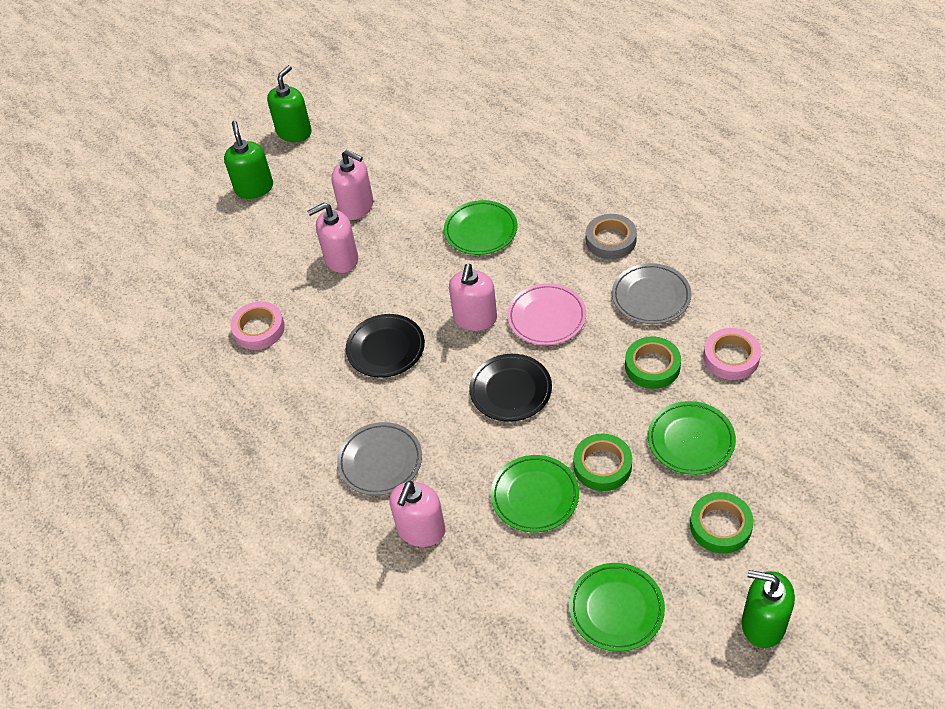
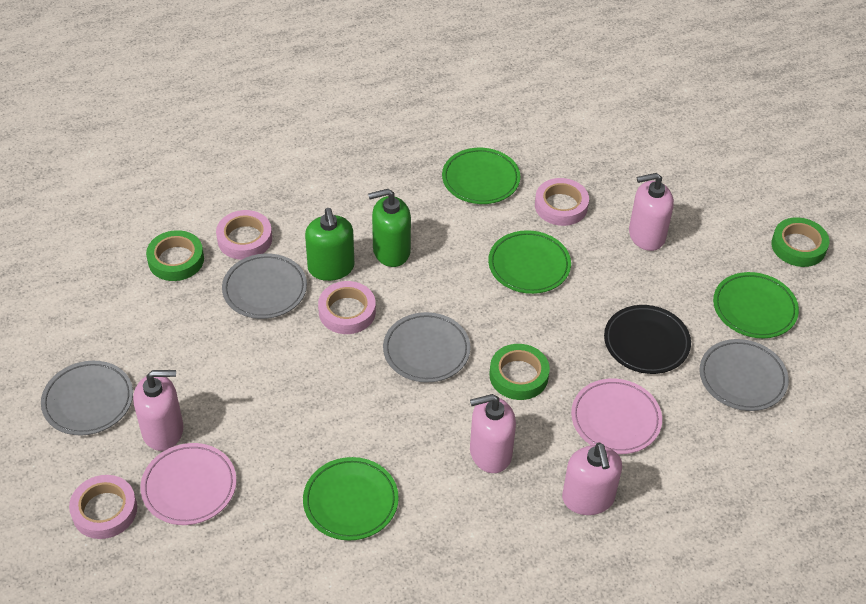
black plate: 2 -> 1
green soap dispenser: 3 -> 2
grey plate: 2 -> 4
grey tape: 1 -> 0
pink plate: 1 -> 2
pink tape: 2 -> 4

